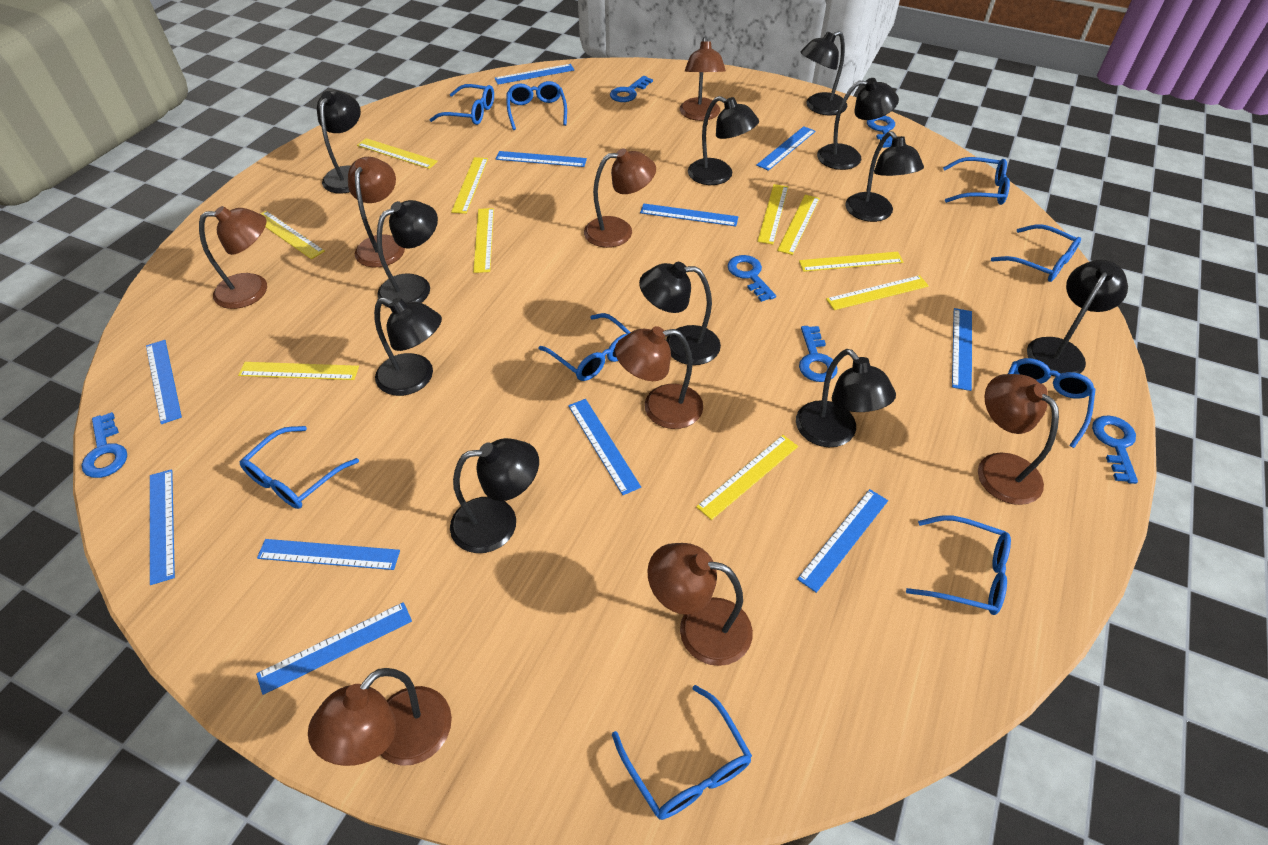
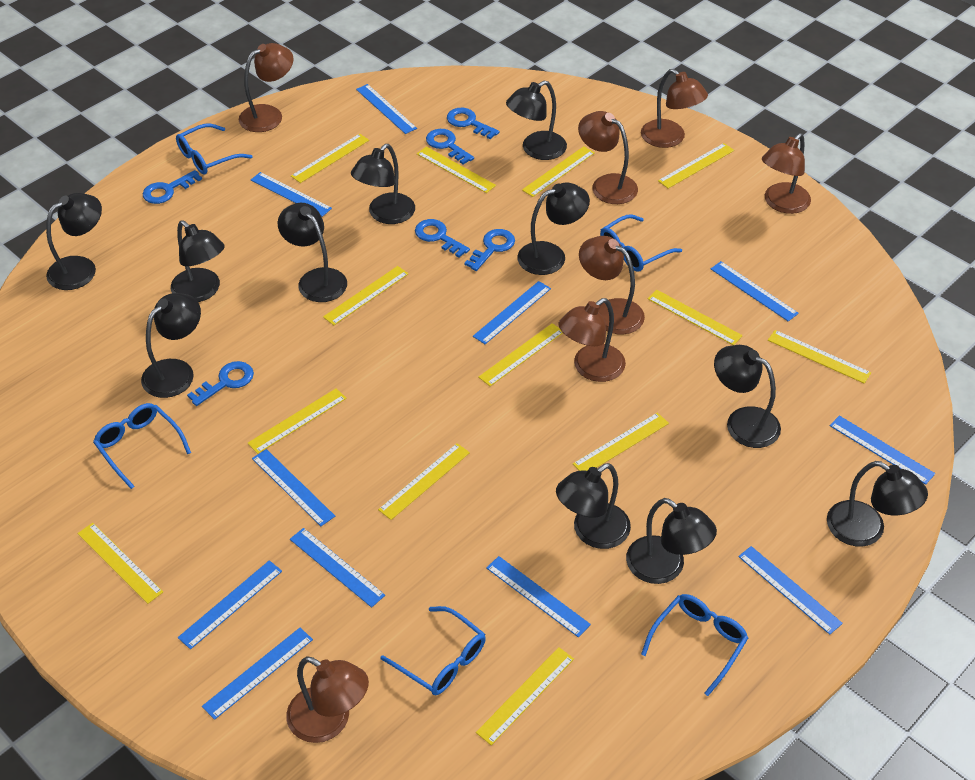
blue glasses: 9 -> 5
brown lamp: 8 -> 7
yellow ruler: 10 -> 13

